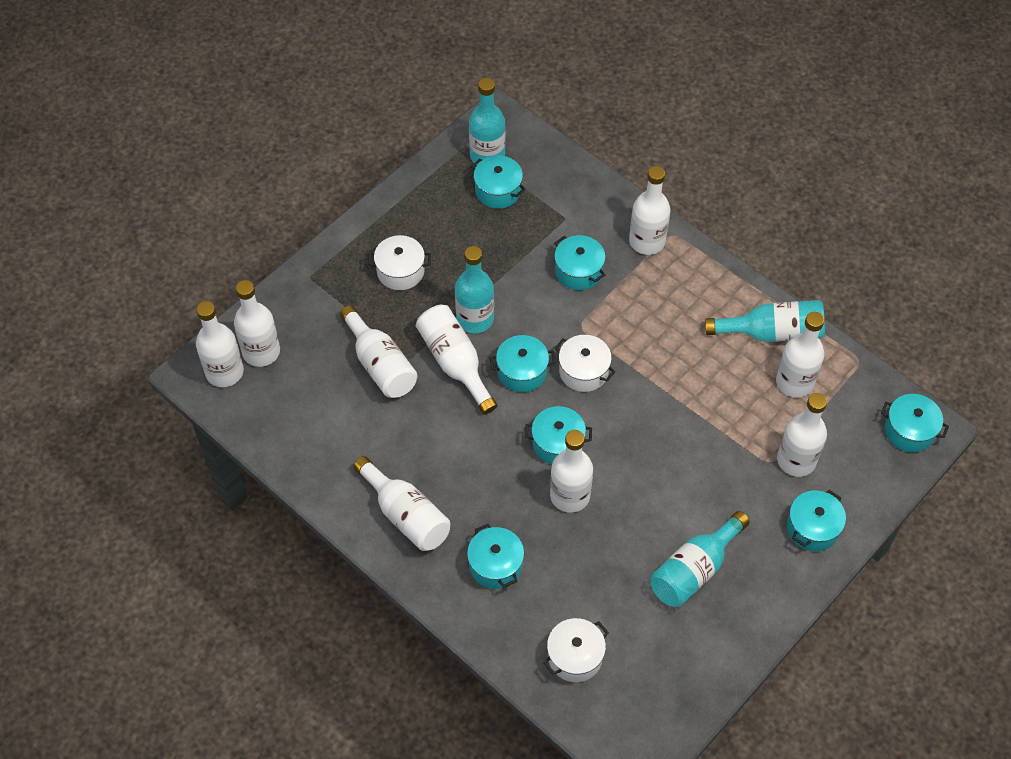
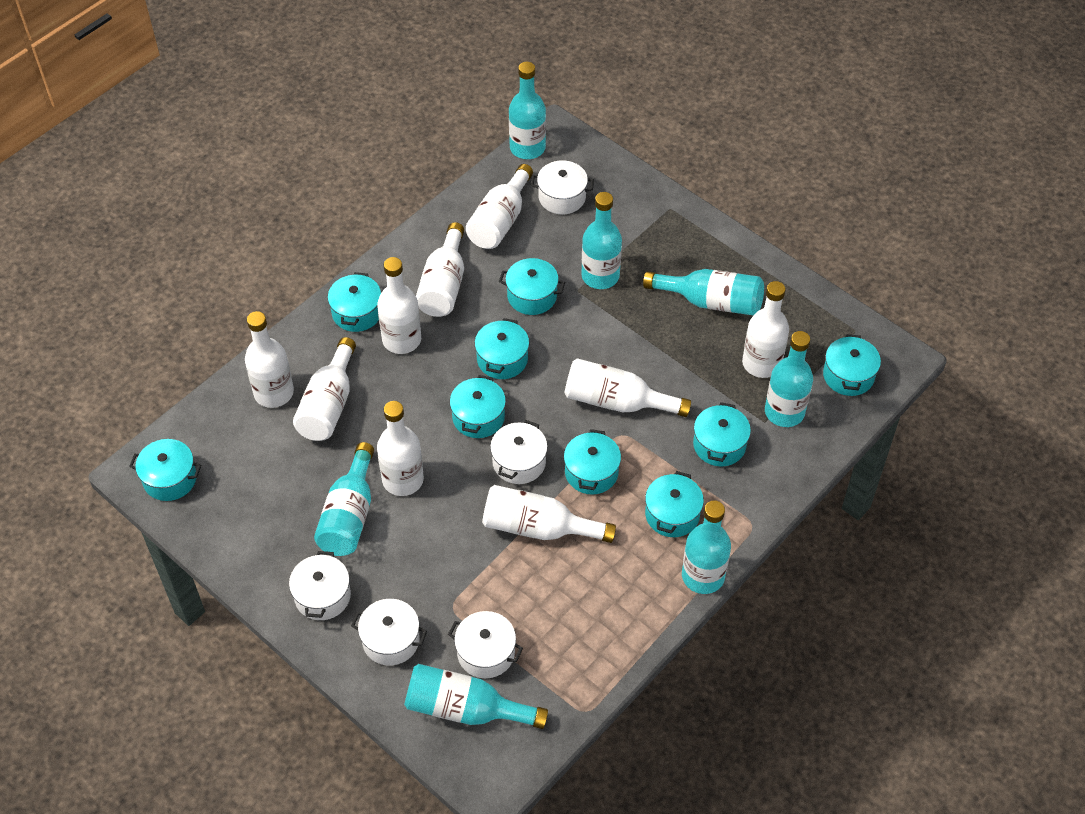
turquoise bottle: 4 -> 7
turquoise pot: 7 -> 9
white pot: 3 -> 5

